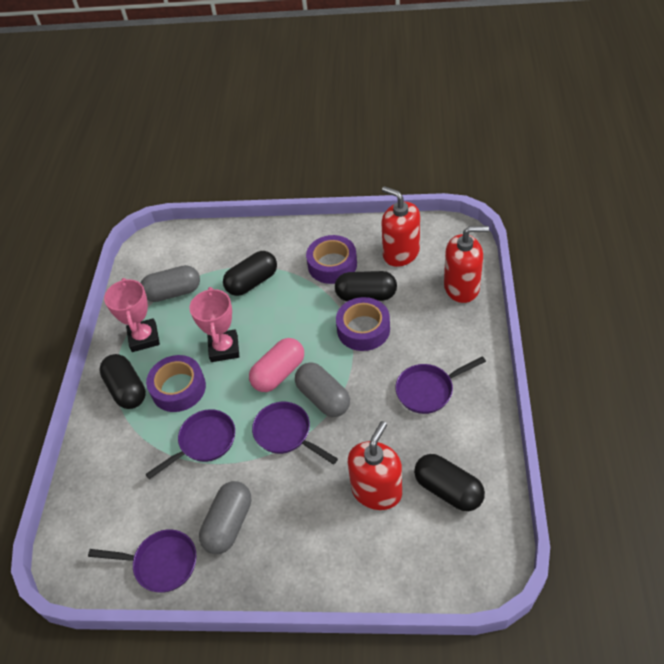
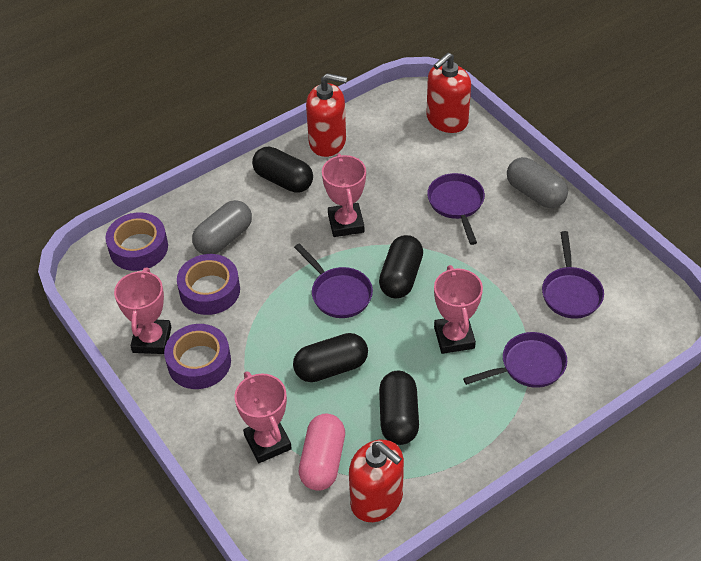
grey capsule: 3 -> 2
pink trophy: 2 -> 4

